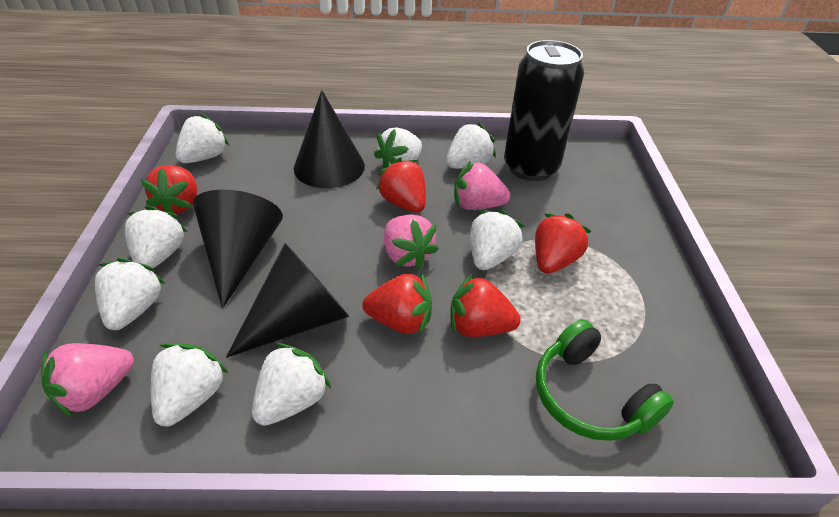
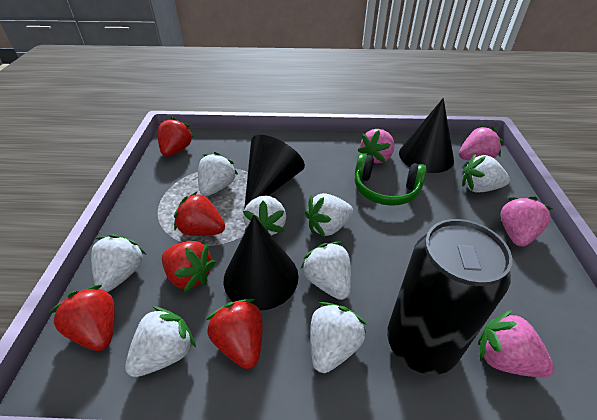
pink strawberry: 3 -> 4

